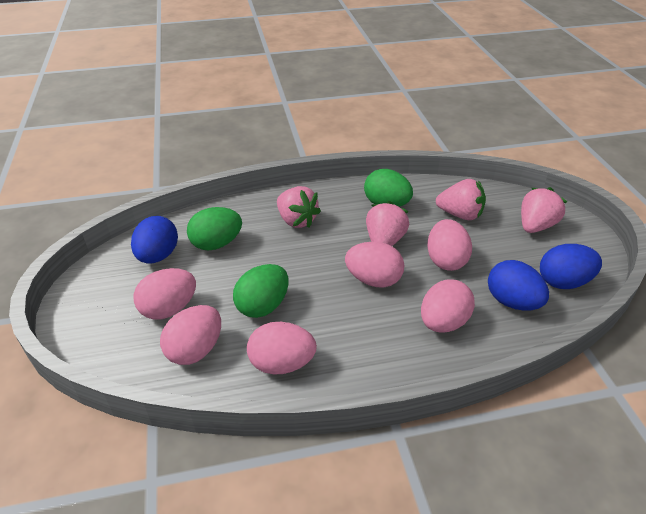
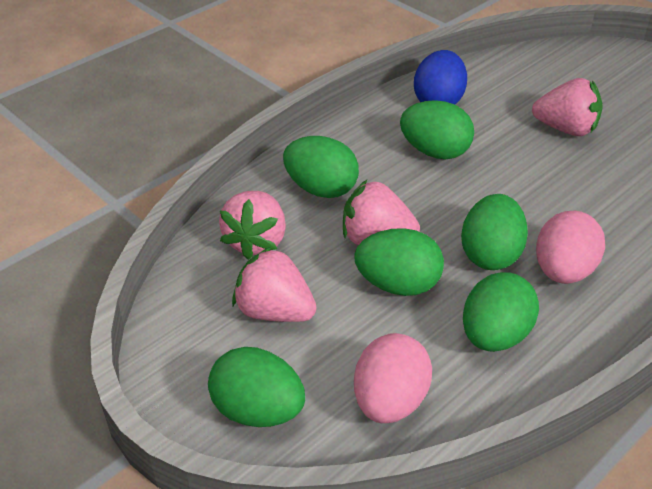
blue egg: 3 -> 1
green egg: 3 -> 6
pink egg: 6 -> 2

